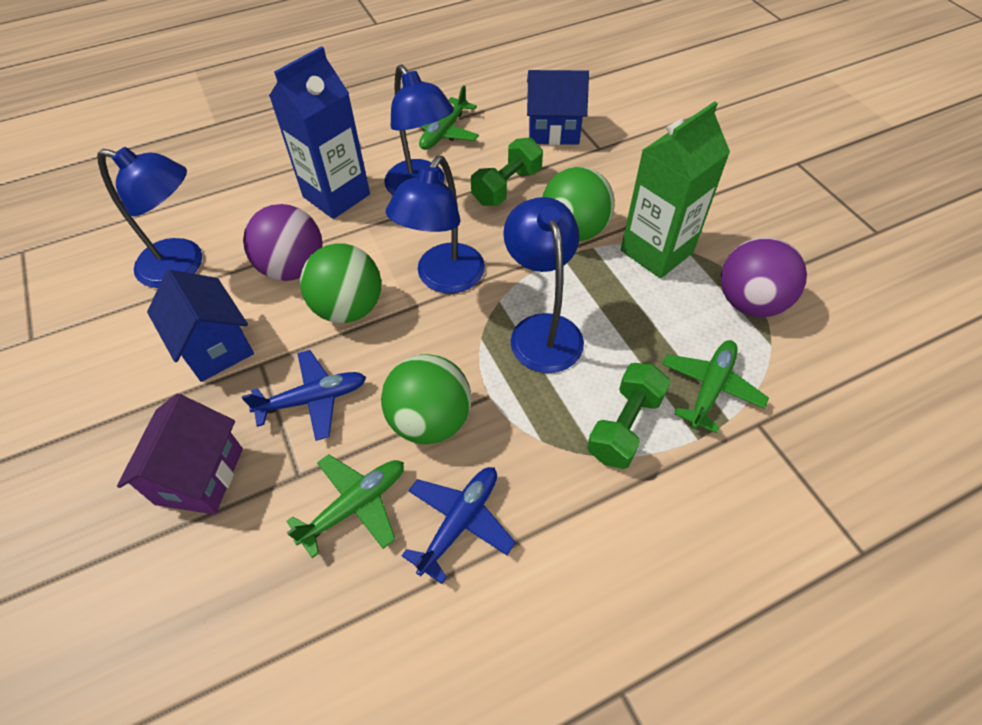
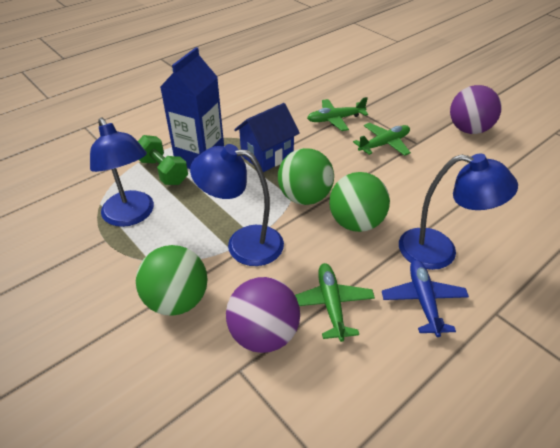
blue house: 2 -> 1
blue lamp: 4 -> 3
blue plane: 2 -> 1
green carton: 1 -> 0
green dumbbell: 2 -> 1
purple house: 1 -> 0

